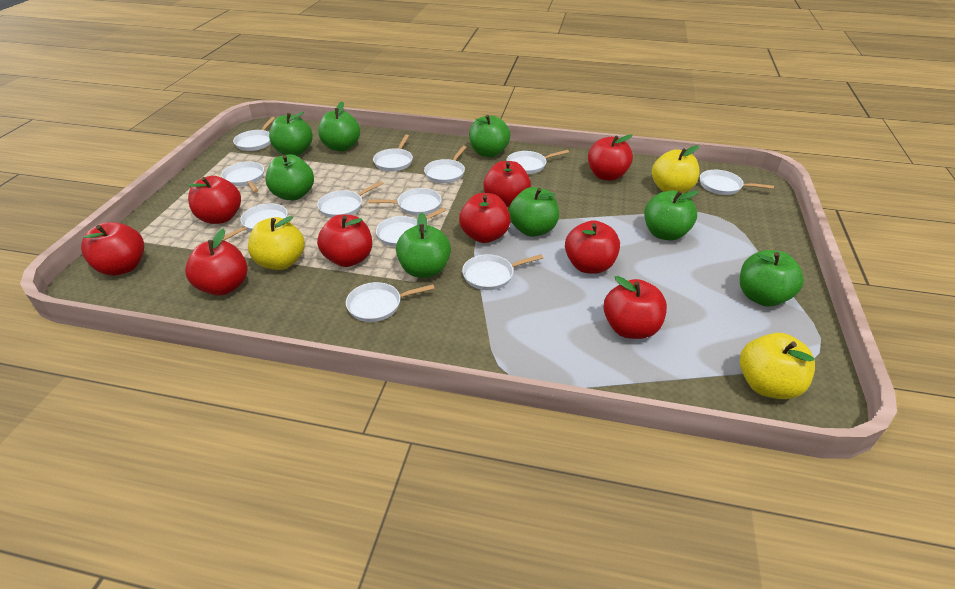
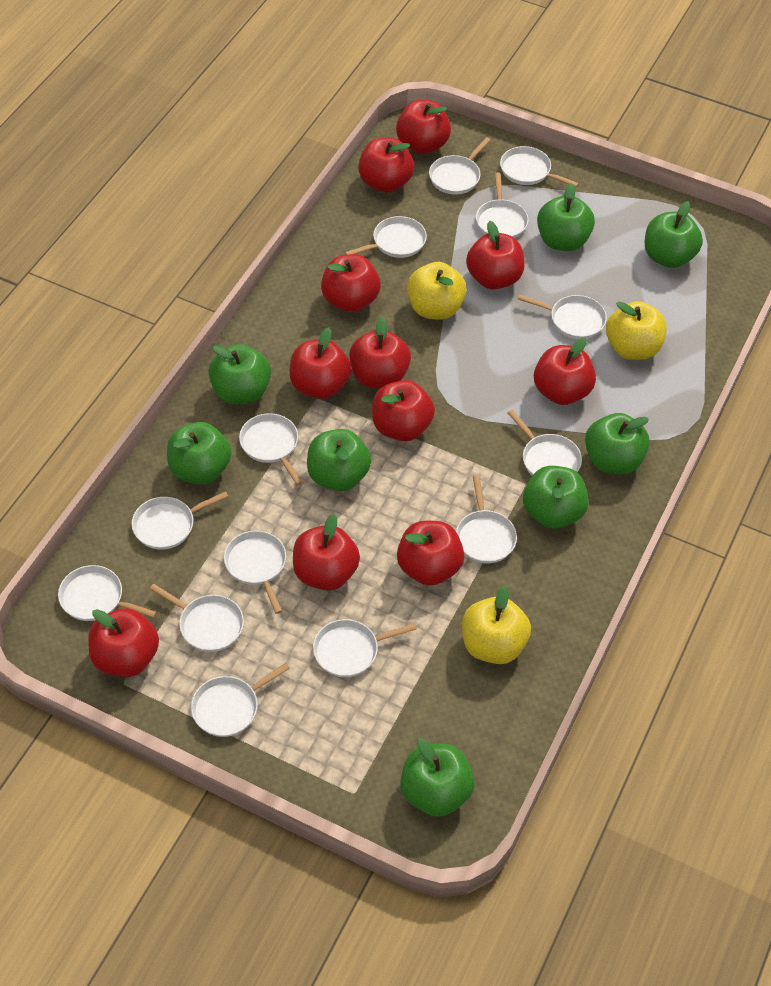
red apple: 9 -> 11
white pan: 12 -> 14

